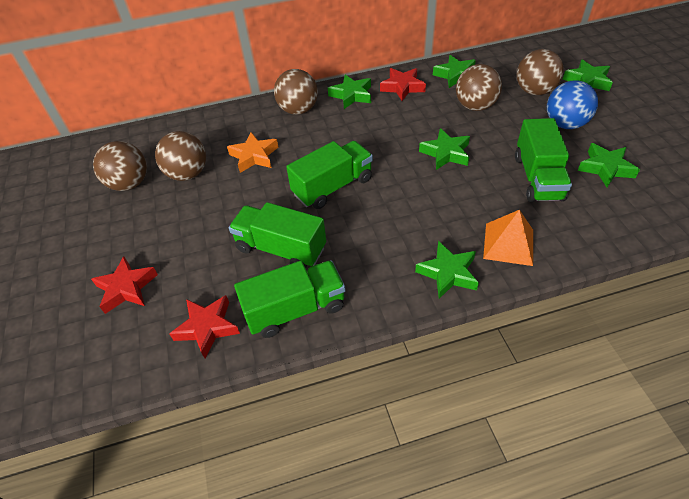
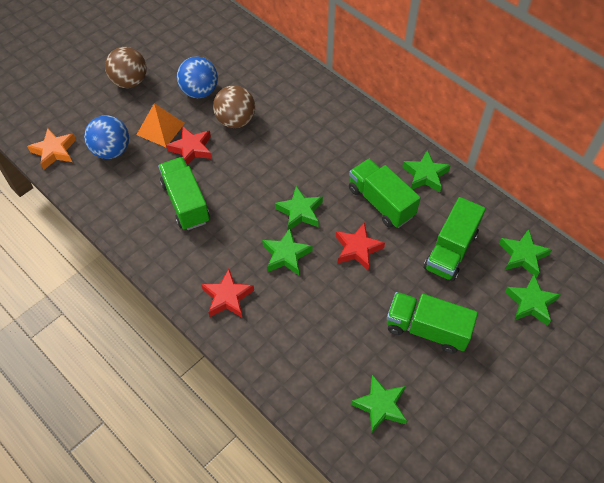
blue ball: 1 -> 2
brown ball: 5 -> 2

